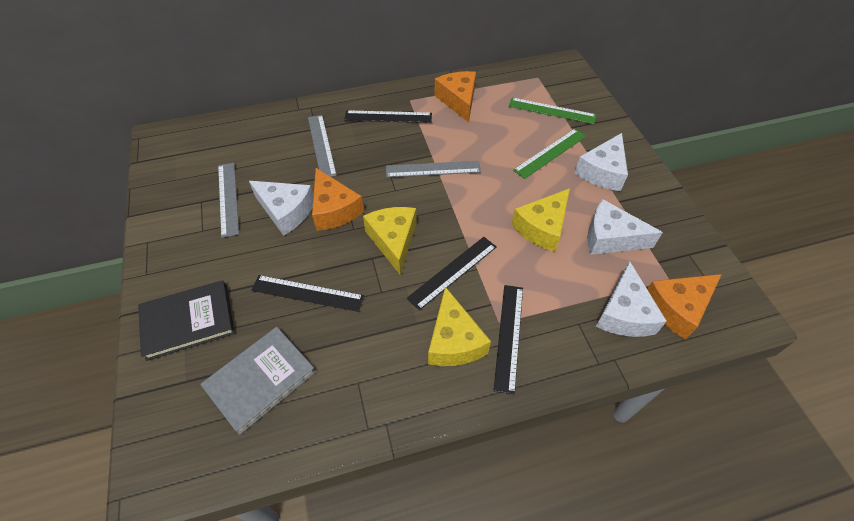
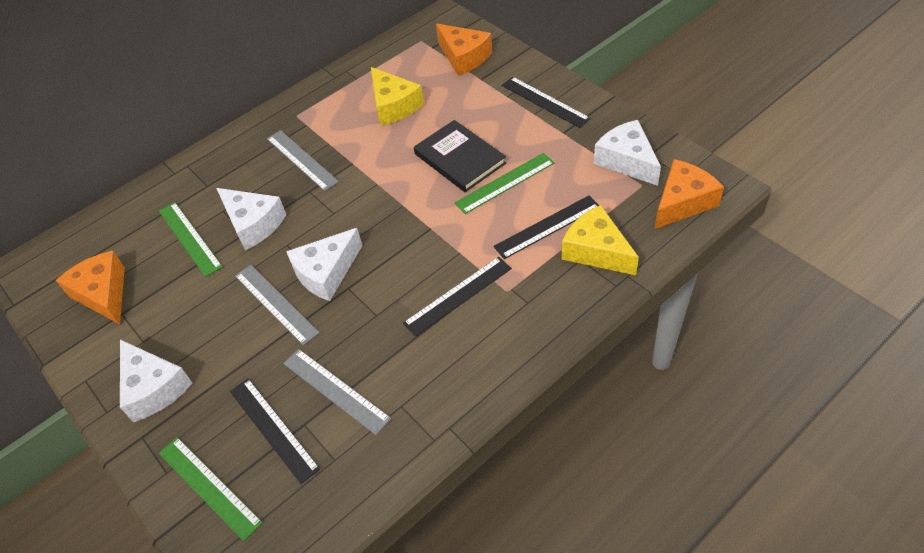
green ruler: 2 -> 3
grey book: 1 -> 0
yellow cheese: 3 -> 2

